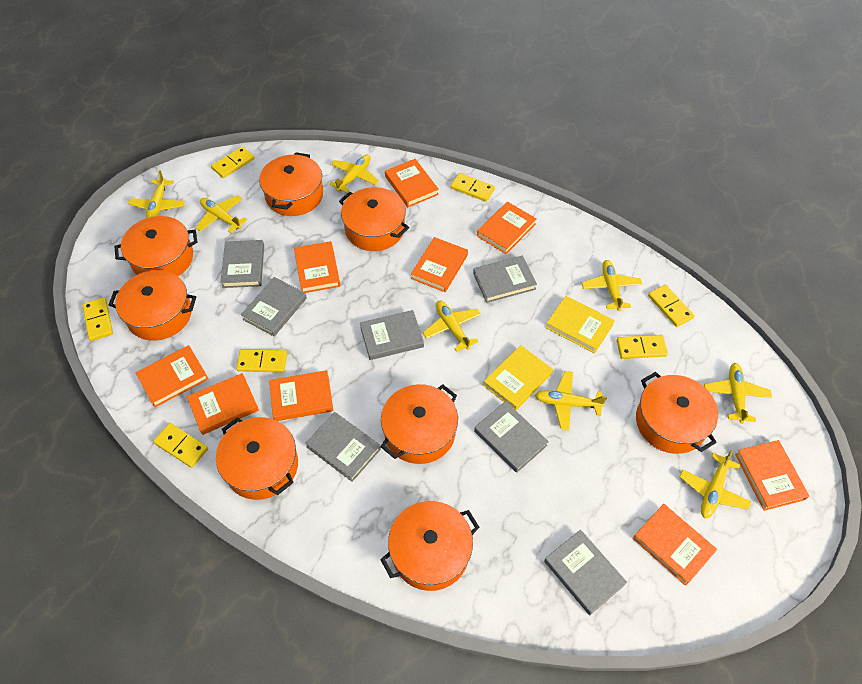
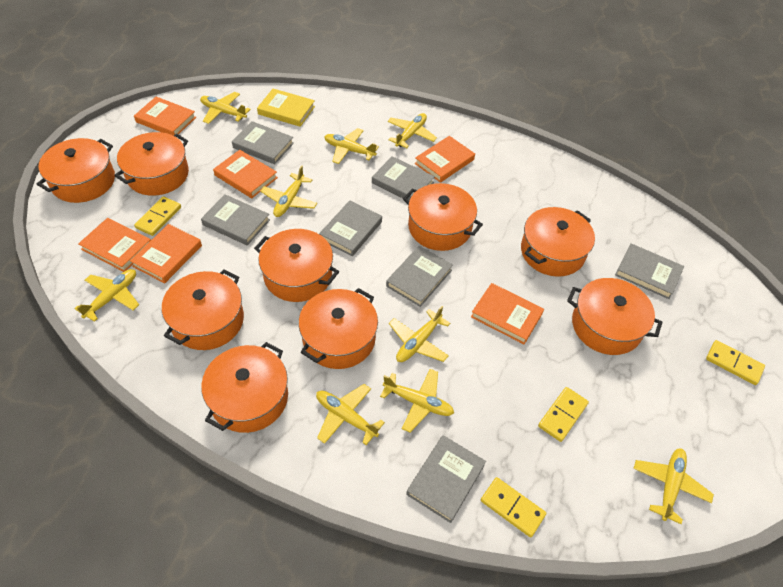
orange book: 9 -> 6
orange pot: 8 -> 9
yellow book: 2 -> 1
yellow domino: 7 -> 4
yellow plane: 8 -> 9

